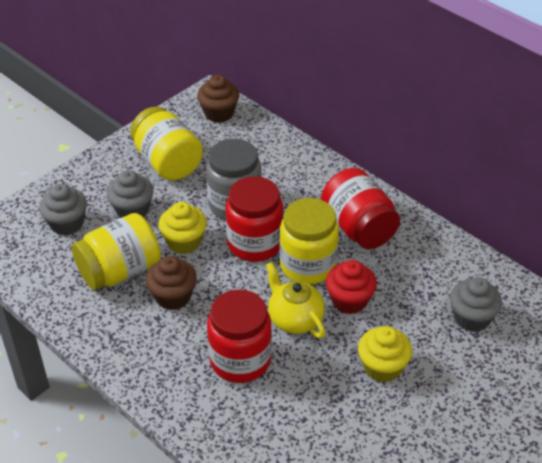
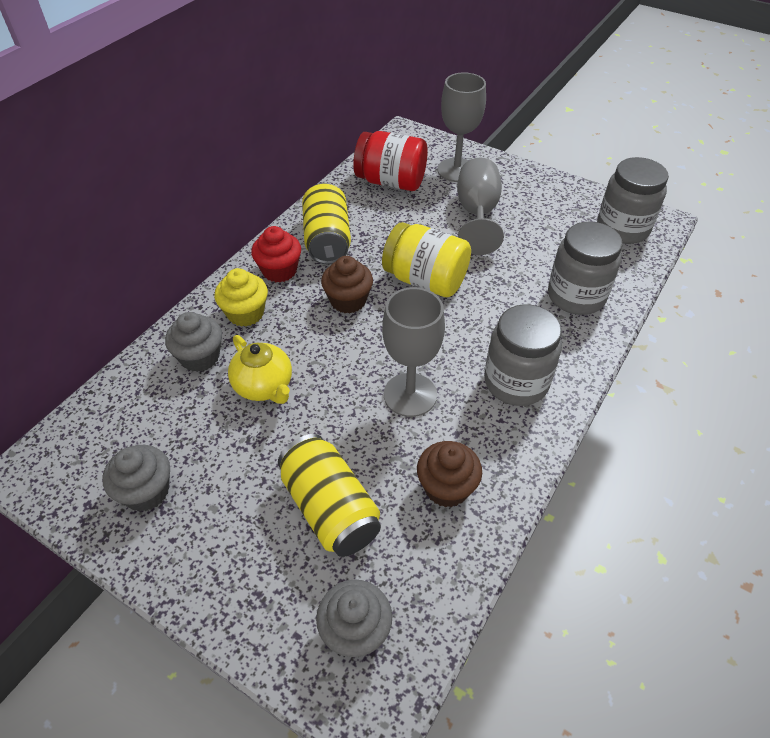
grey goblet: 0 -> 3
grey jar: 1 -> 3
red jar: 3 -> 1
yellow can: 0 -> 2
yellow cupcake: 2 -> 1
yellow jar: 3 -> 1

